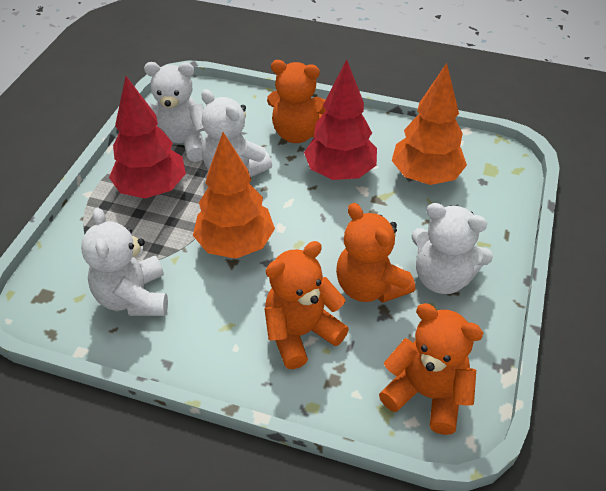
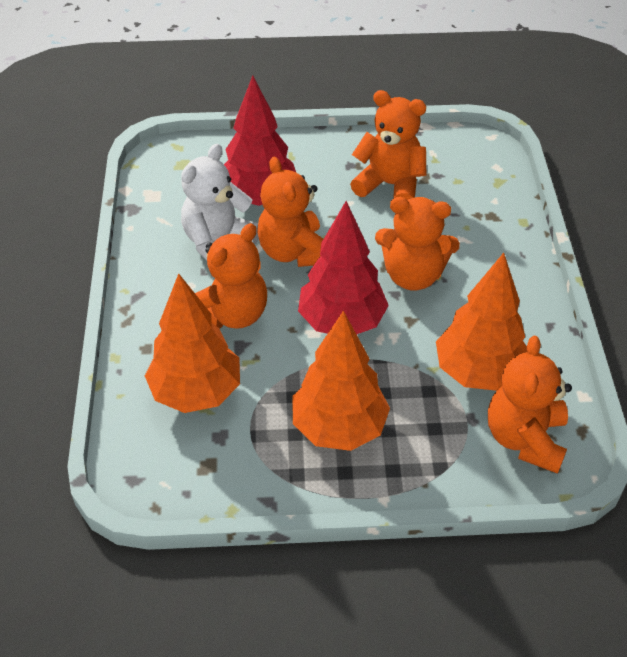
orange teddy bear: 4 -> 5
orange tree: 2 -> 3
white teddy bear: 4 -> 1

